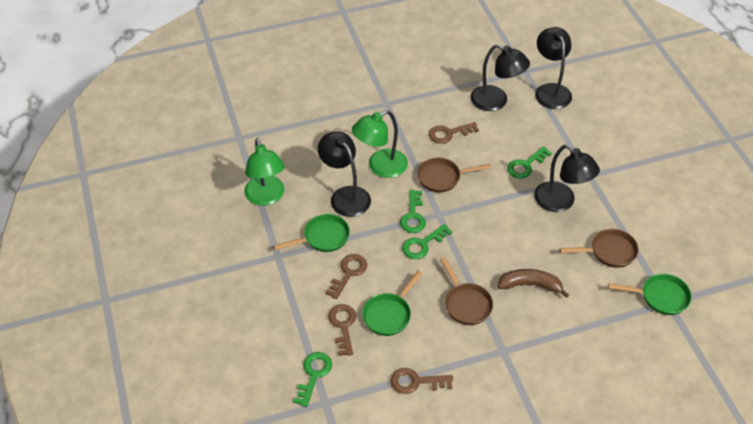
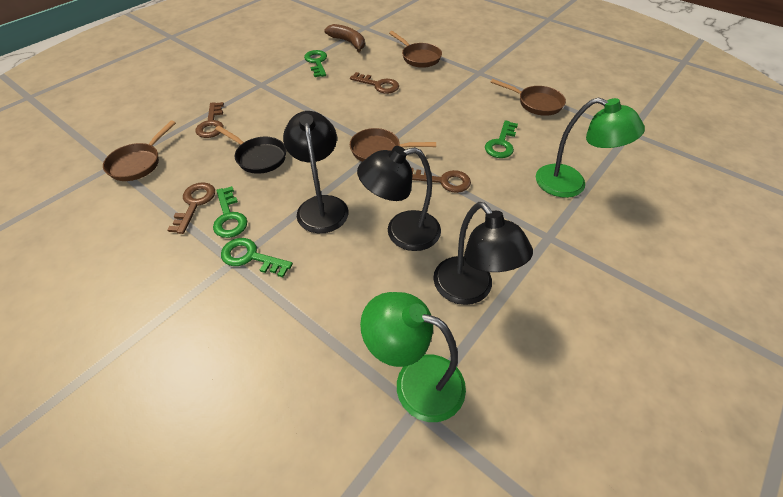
black lamp: 4 -> 3
black pan: 0 -> 1
brown pan: 3 -> 4
green pan: 3 -> 0

